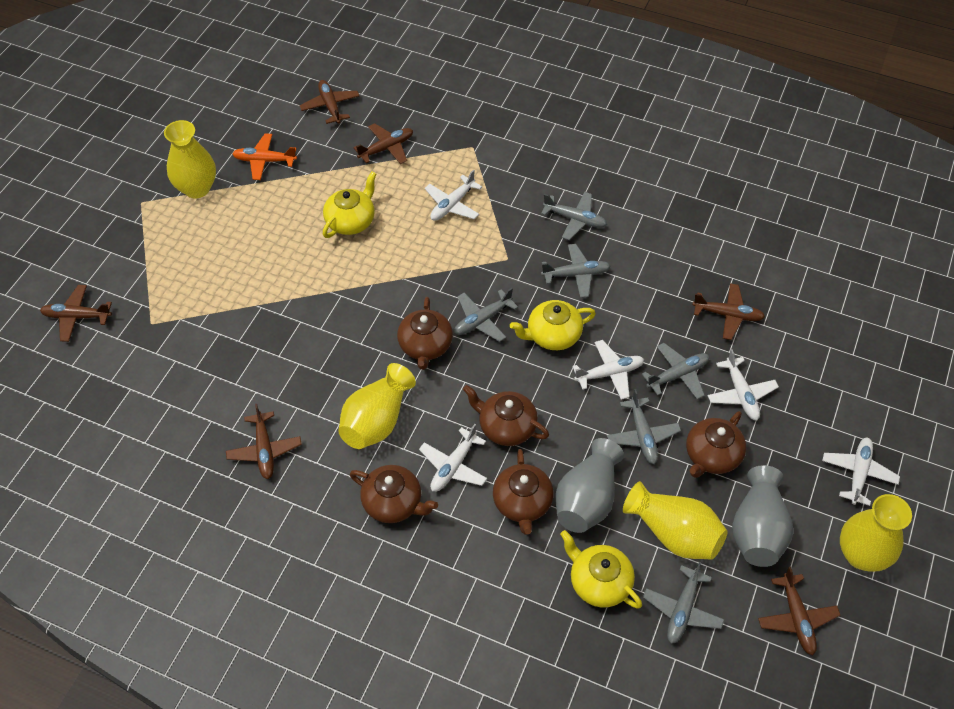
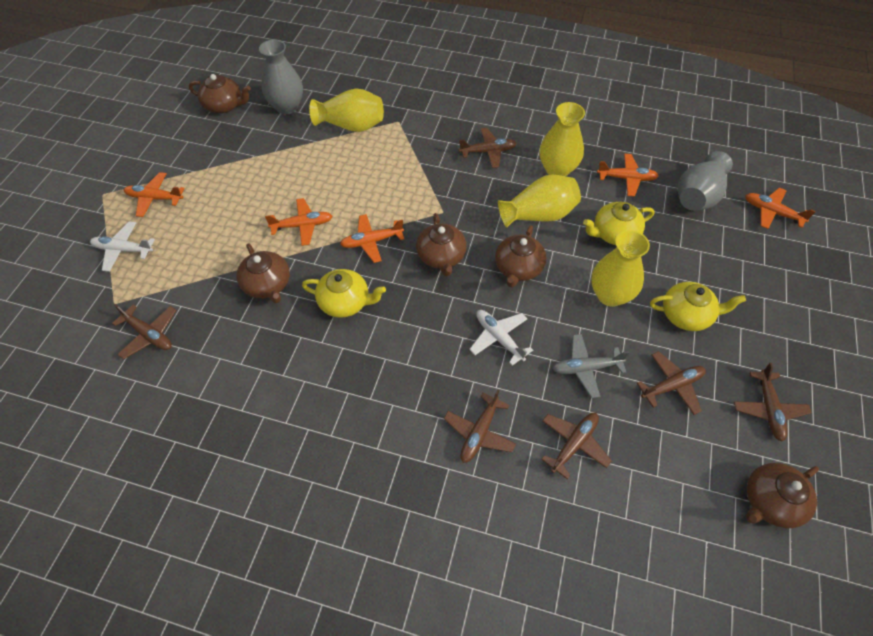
grey plane: 6 -> 1
orange plane: 1 -> 5
white plane: 5 -> 2

